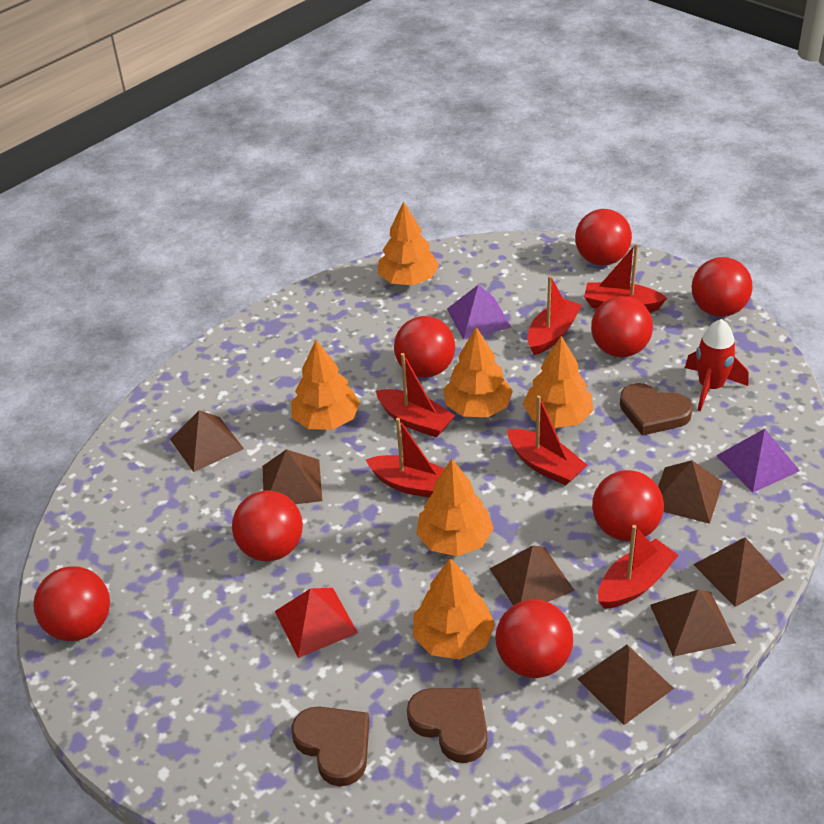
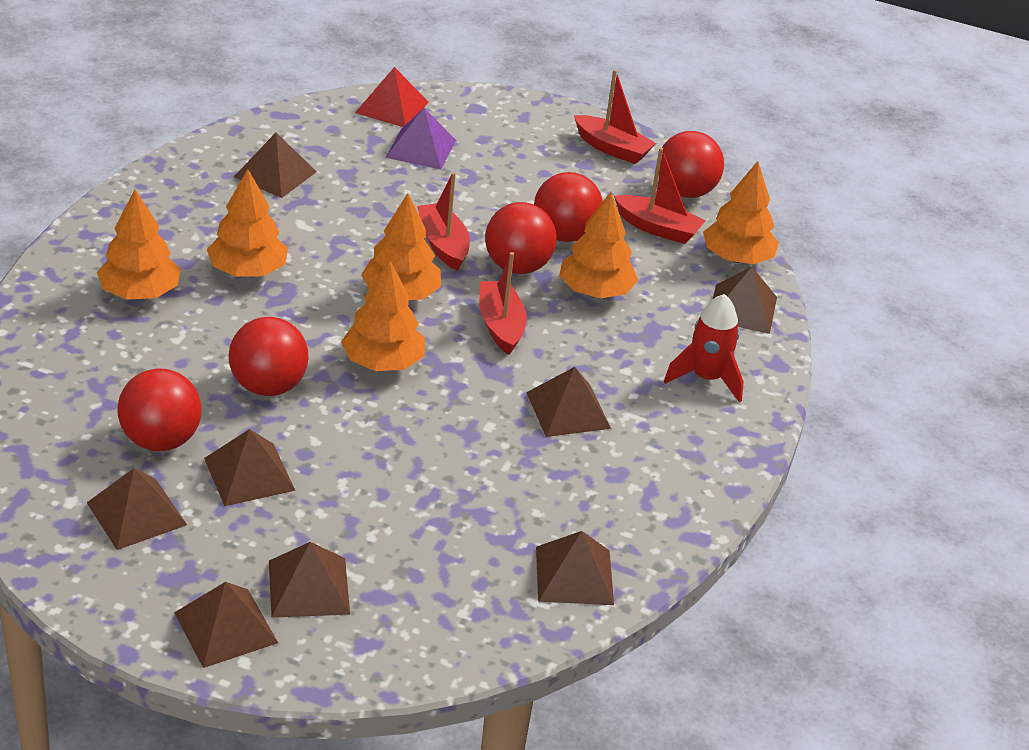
brown heart: 3 -> 0
brown pyramid: 7 -> 8
purple pyramid: 2 -> 1
red ball: 8 -> 5
red boat: 6 -> 4

